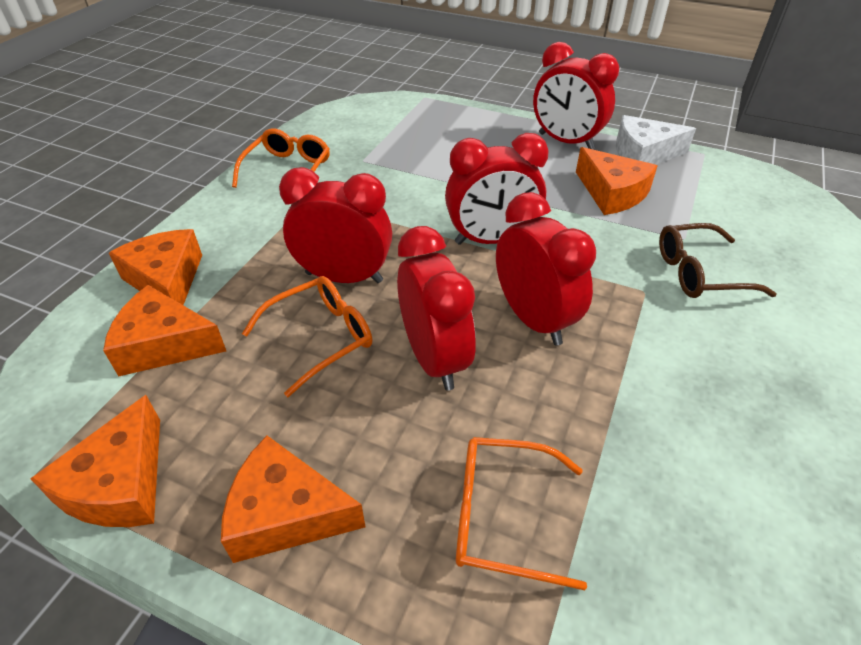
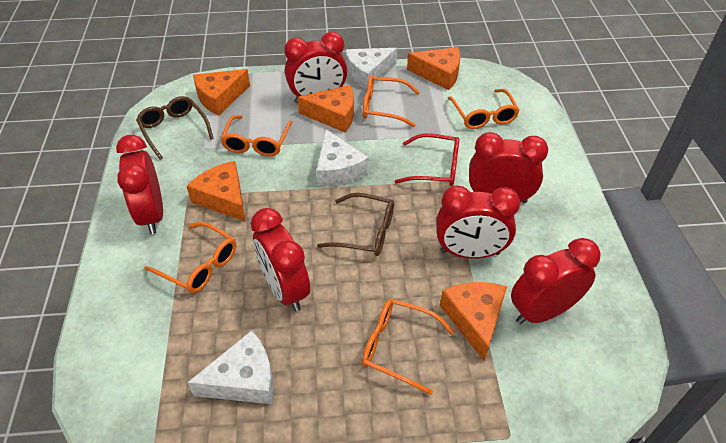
brown glasses: 1 -> 2
orange glasses: 3 -> 5
red clock: 5 -> 6
red glasses: 0 -> 1
white cheese: 1 -> 3

